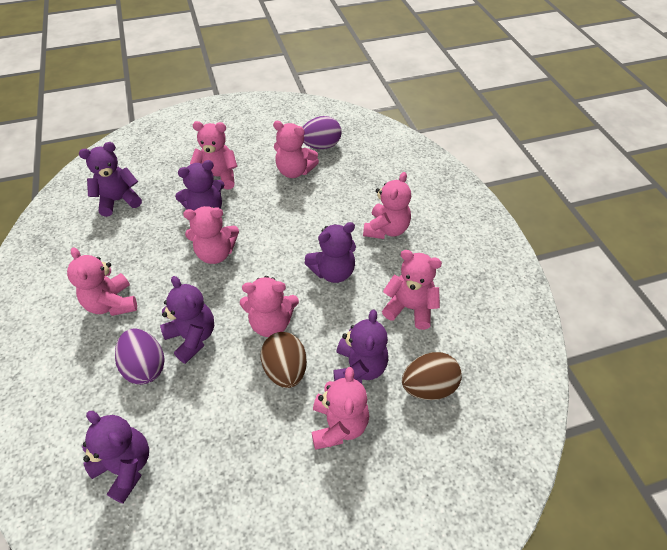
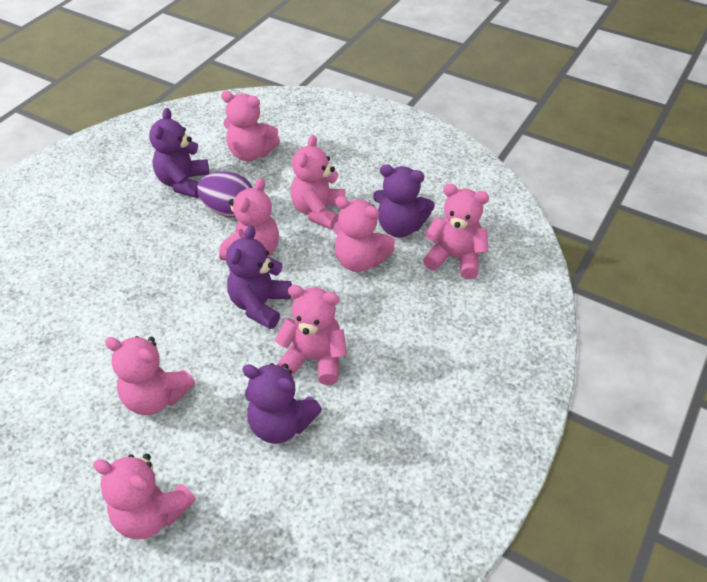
brown egg: 2 -> 0
purple egg: 2 -> 1
purple teddy bear: 6 -> 4

